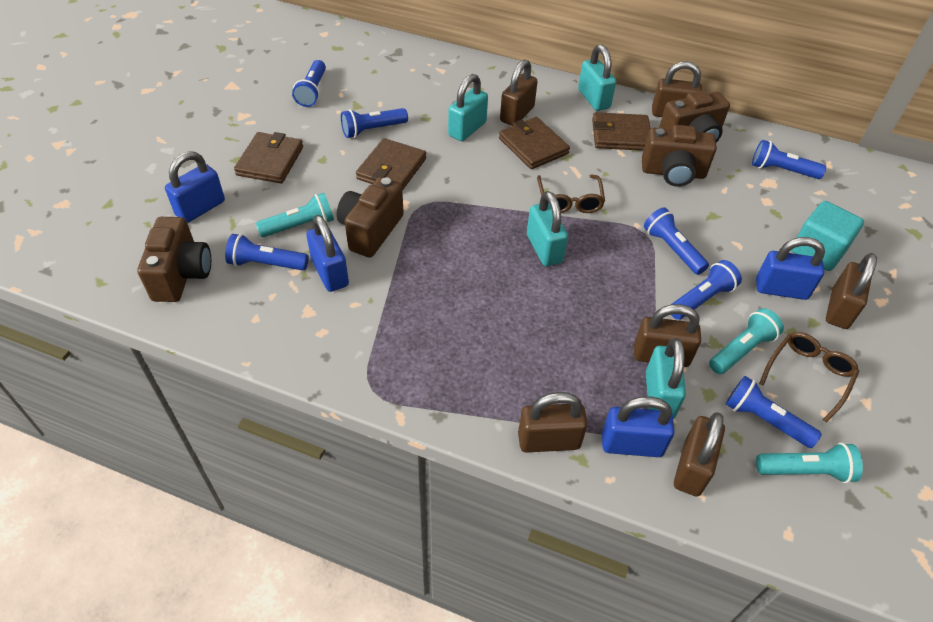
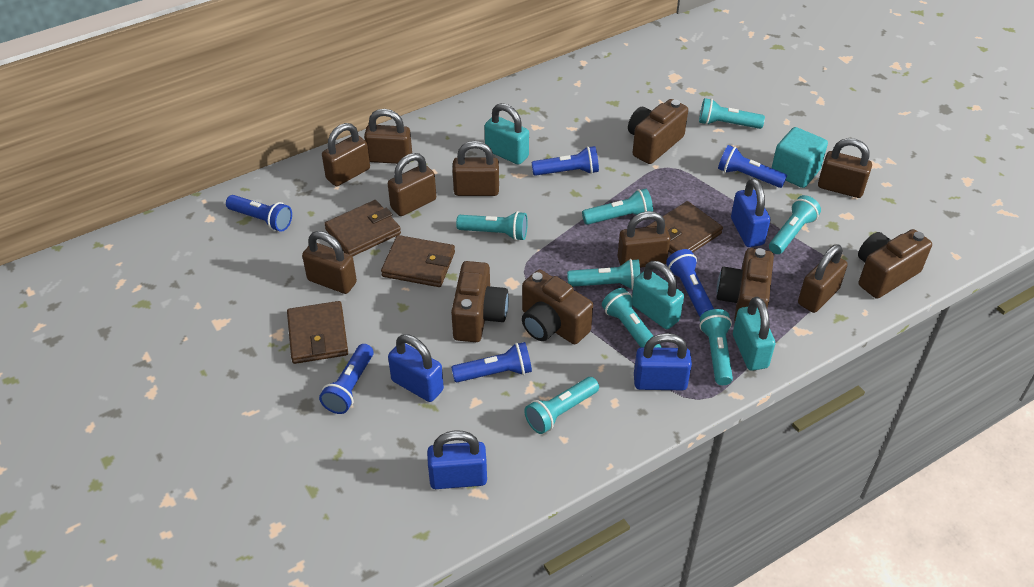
blue flashlight: 7 -> 6
brown camera: 4 -> 5
brown glasses: 2 -> 0
brown padlock: 6 -> 8
turquoise flashlight: 3 -> 8
turquoise padlock: 4 -> 3

